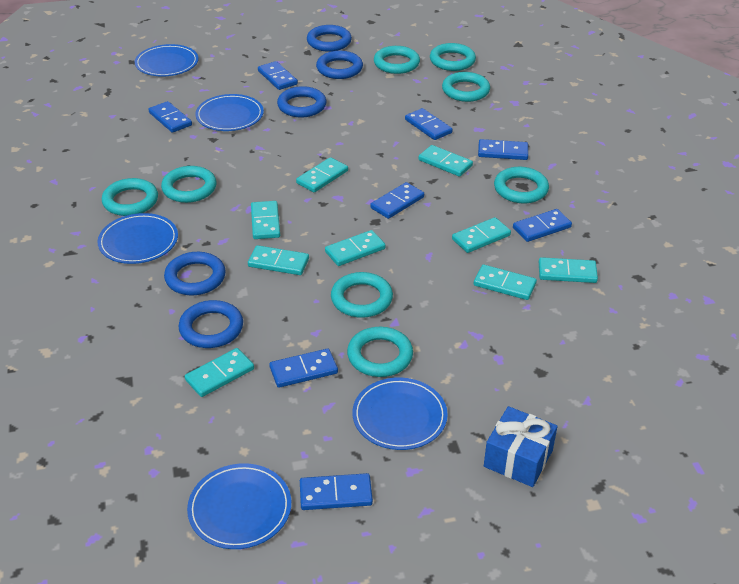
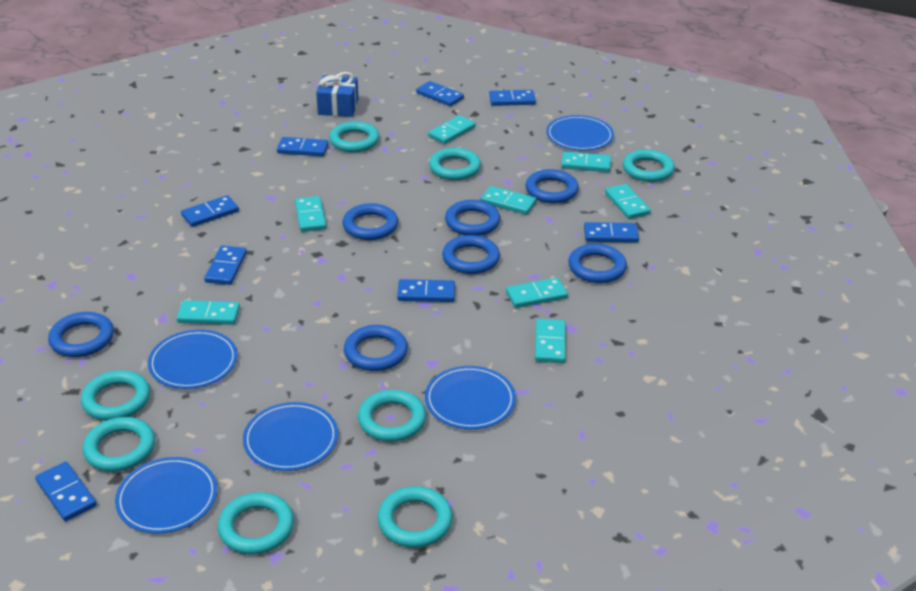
blue ring: 5 -> 7
turquoise domino: 9 -> 8

